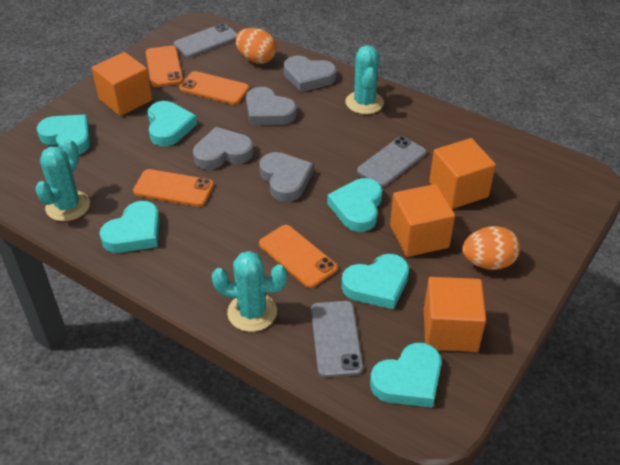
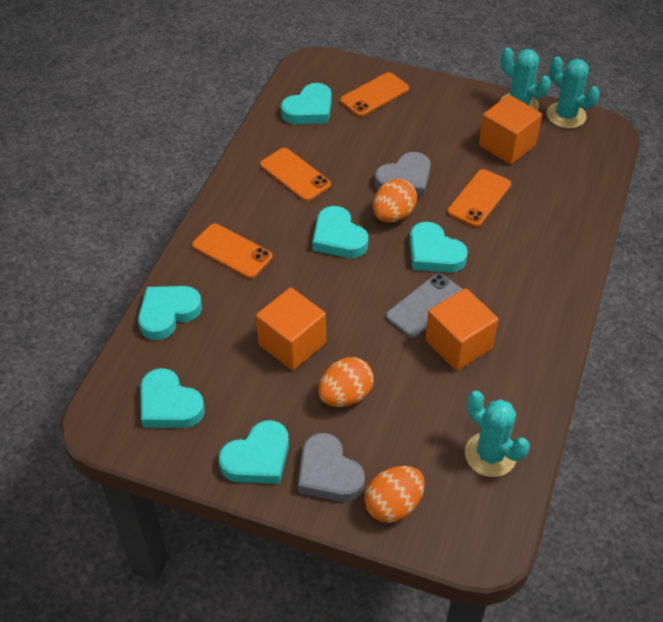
grey heart: 4 -> 2
grey phone: 3 -> 1
orange cube: 4 -> 3
orange egg: 2 -> 3

